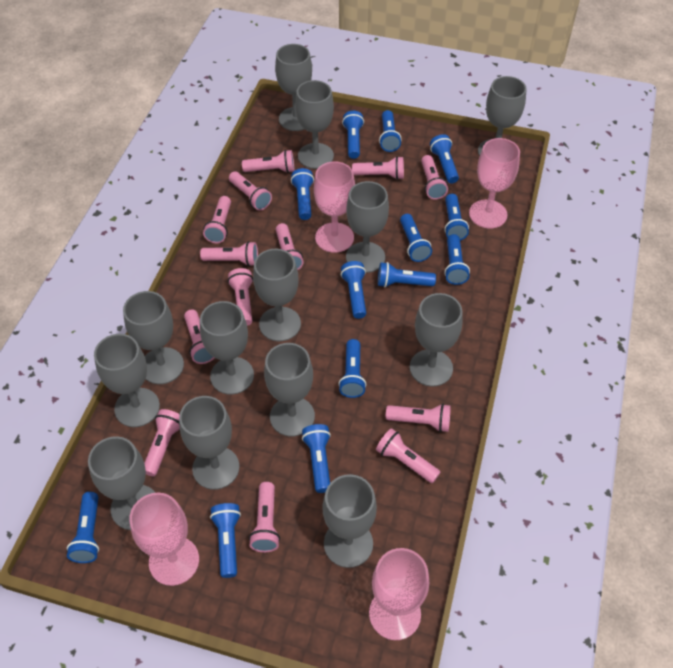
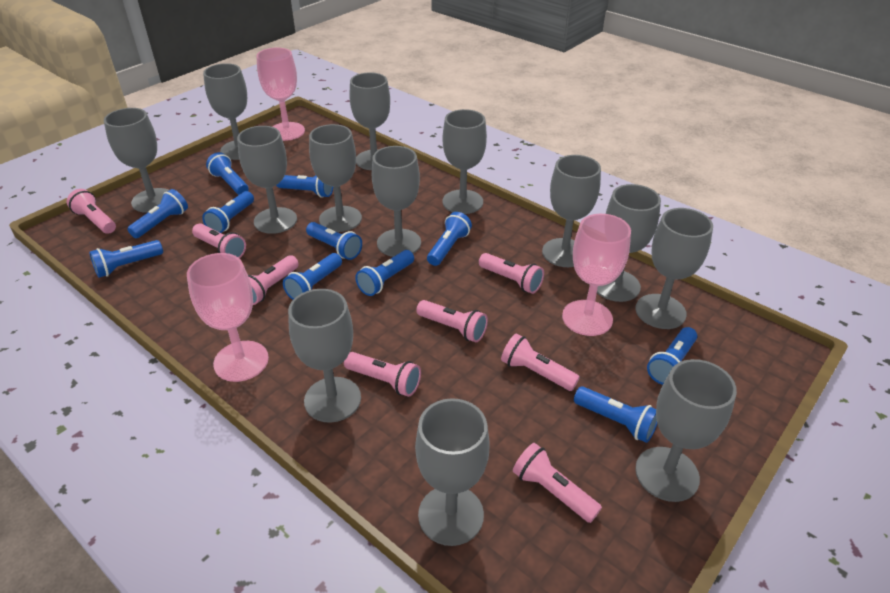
blue flashlight: 13 -> 11
pink flashlight: 13 -> 8
pink goblet: 4 -> 3

